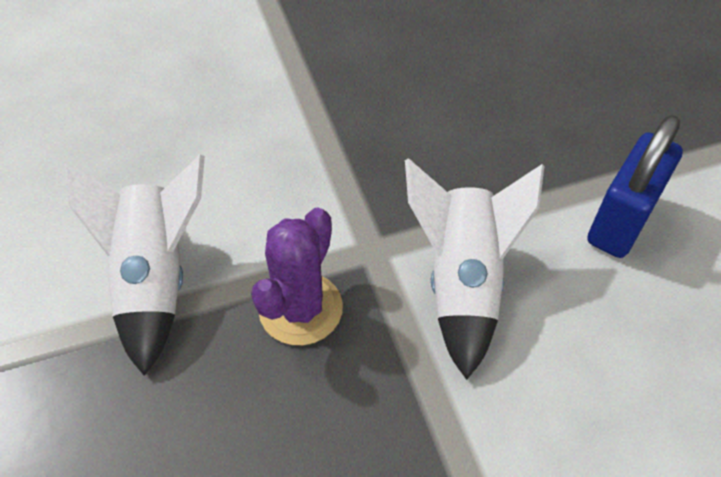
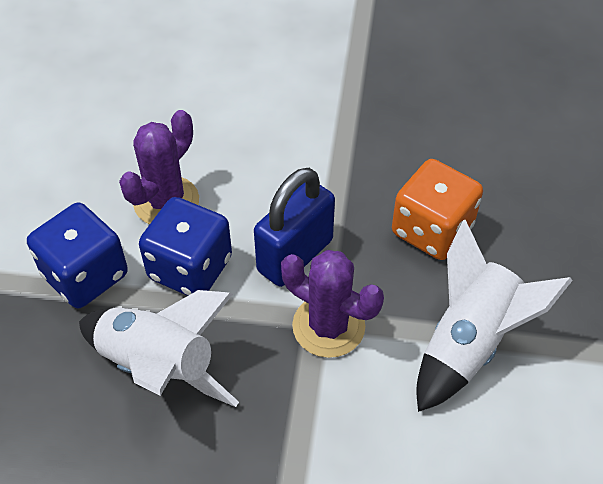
blue dice: 0 -> 2
orange dice: 0 -> 1
purple cactus: 1 -> 2

